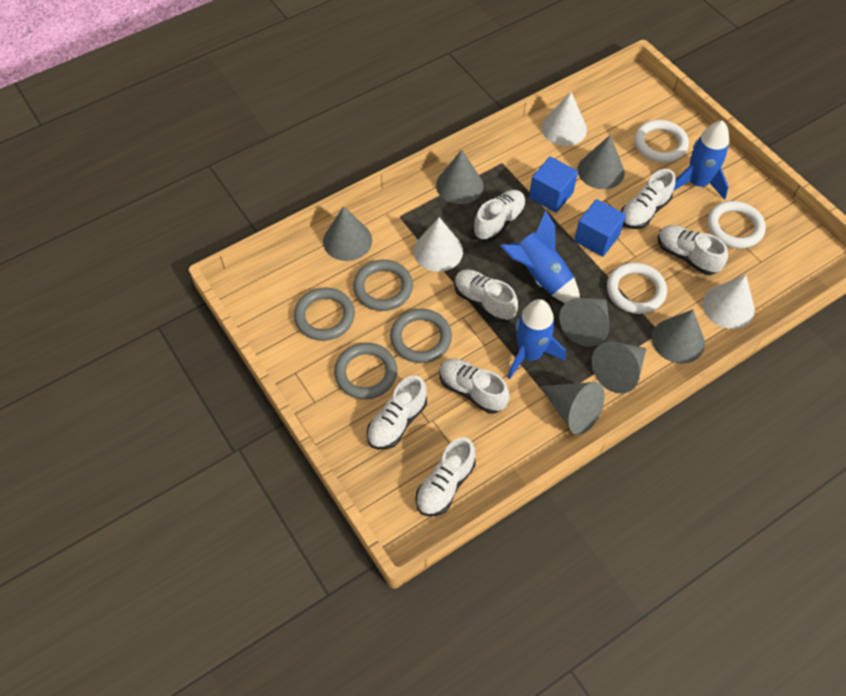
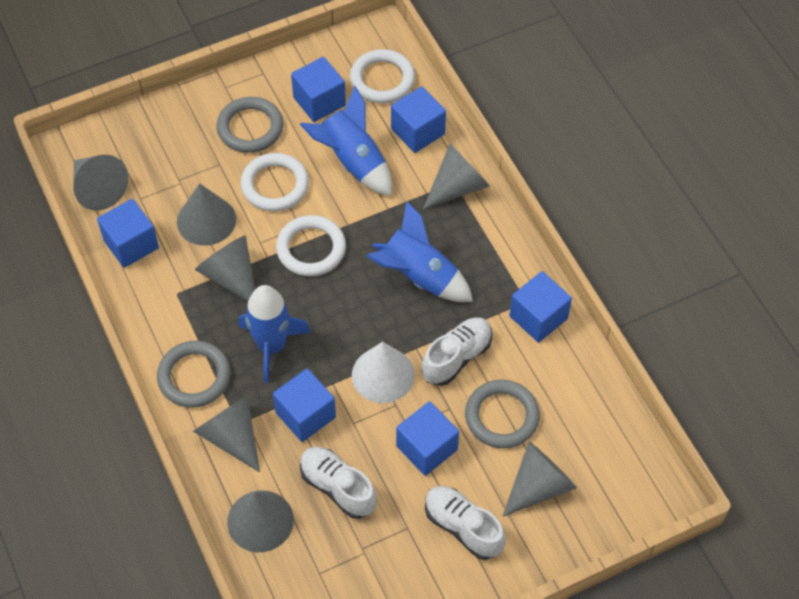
blue cube: 2 -> 6
grey ring: 4 -> 3
white cone: 3 -> 1
white shoe: 7 -> 3

